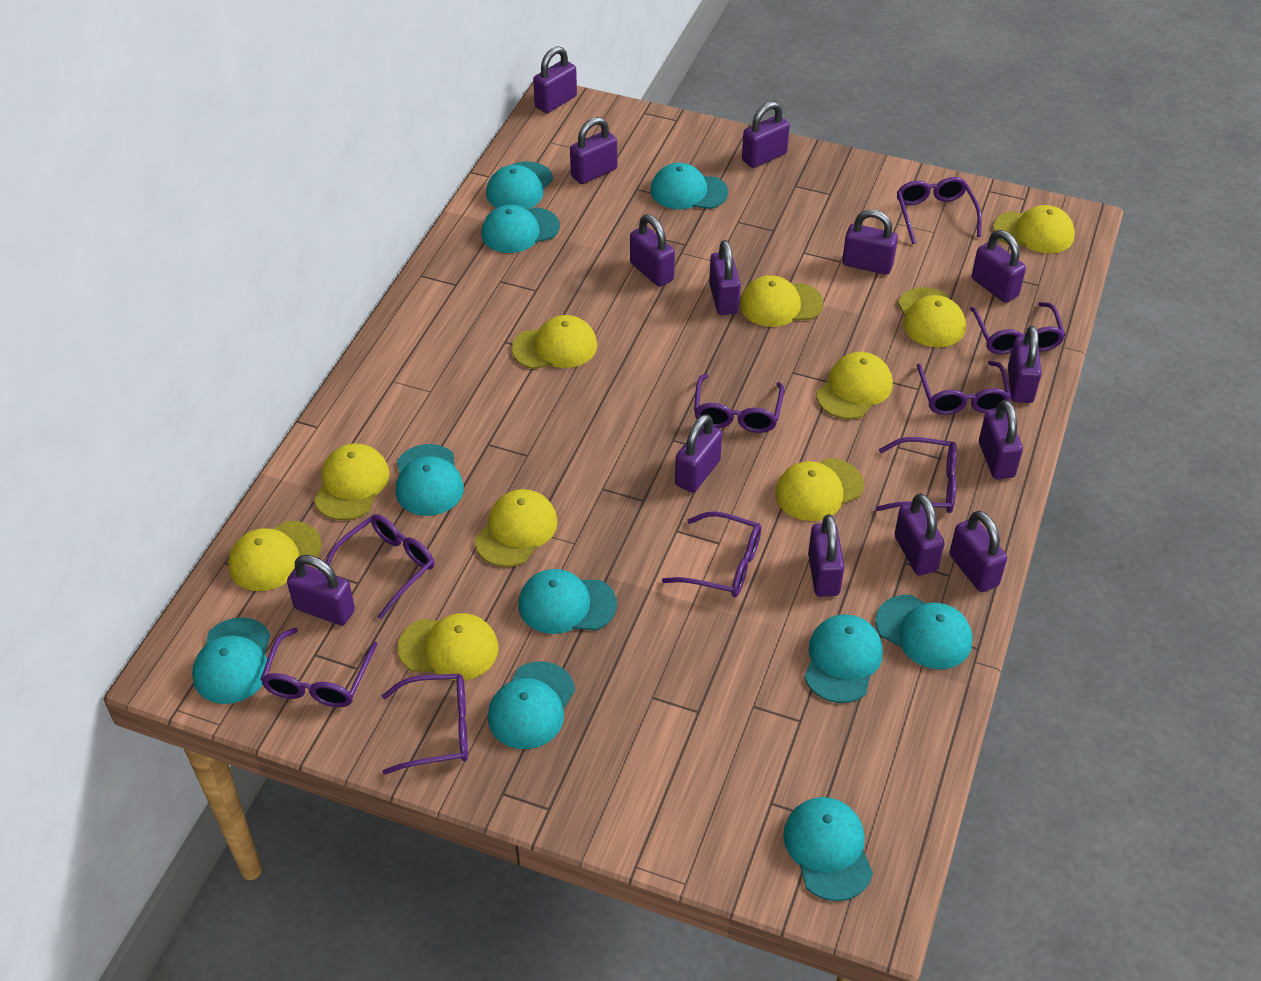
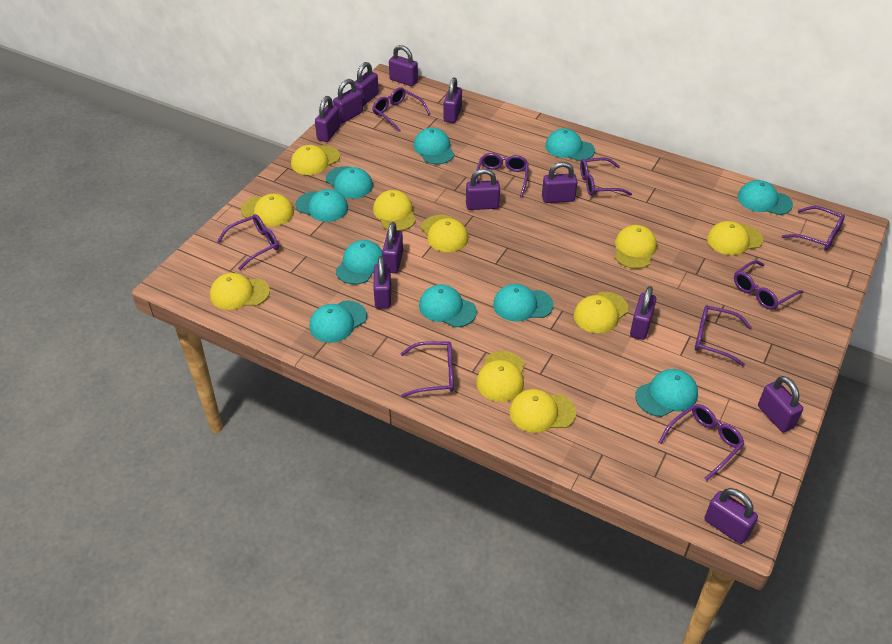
purple padlock: 14 -> 12

